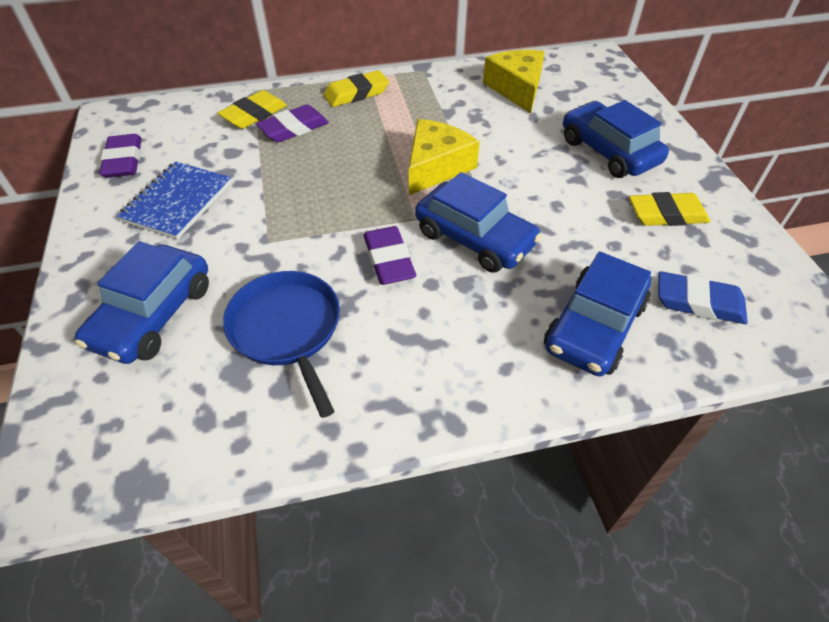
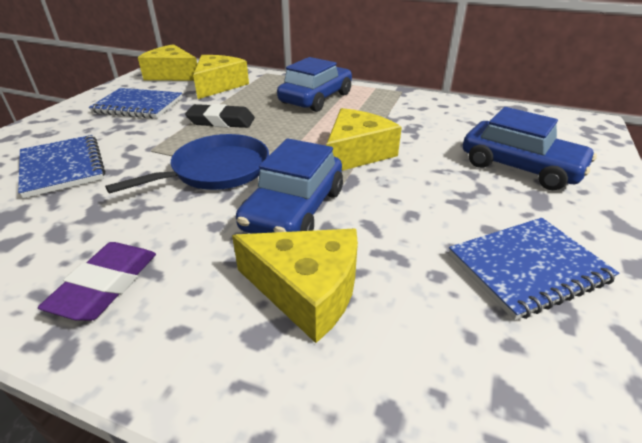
black eraser: 0 -> 1
blue car: 4 -> 3
blue eraser: 1 -> 0
blue notebook: 1 -> 3
purple eraser: 3 -> 1
yellow cheese: 2 -> 4
yellow eraser: 3 -> 0

